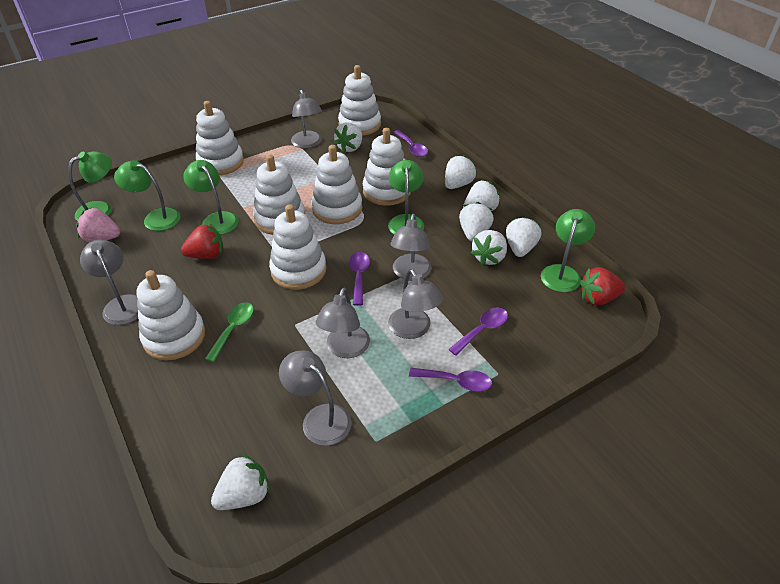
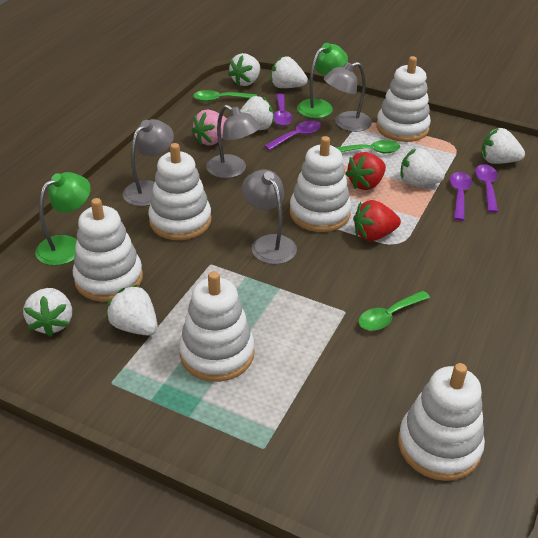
green lamp: 5 -> 2
green spoon: 1 -> 3
grey lamp: 6 -> 4
white stacking toy: 7 -> 6

